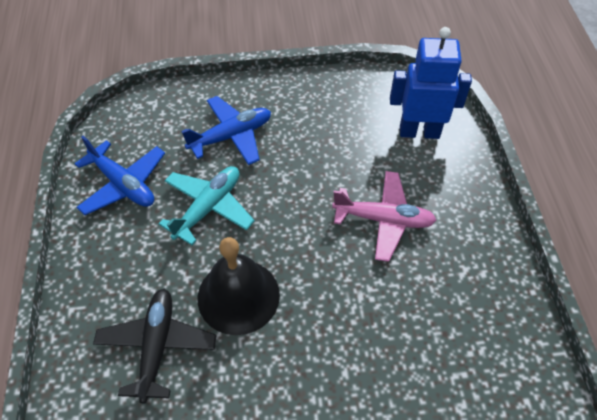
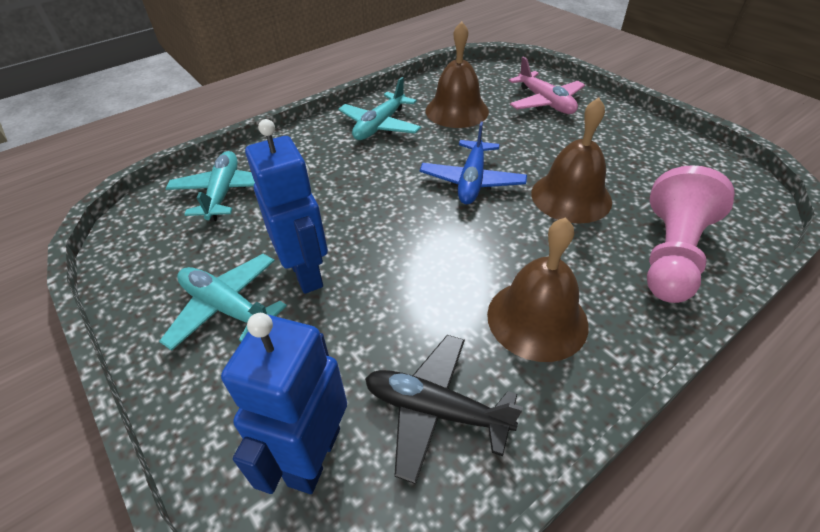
black bell: 1 -> 0
blue plane: 2 -> 1
blue robot: 1 -> 2
brown bell: 0 -> 3
pink pawn: 0 -> 1
turquoise plane: 1 -> 3

